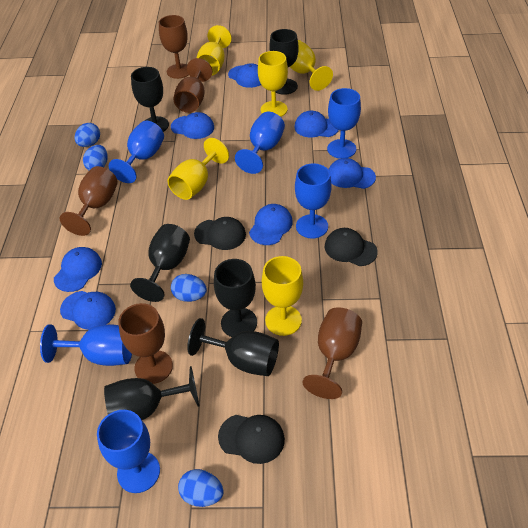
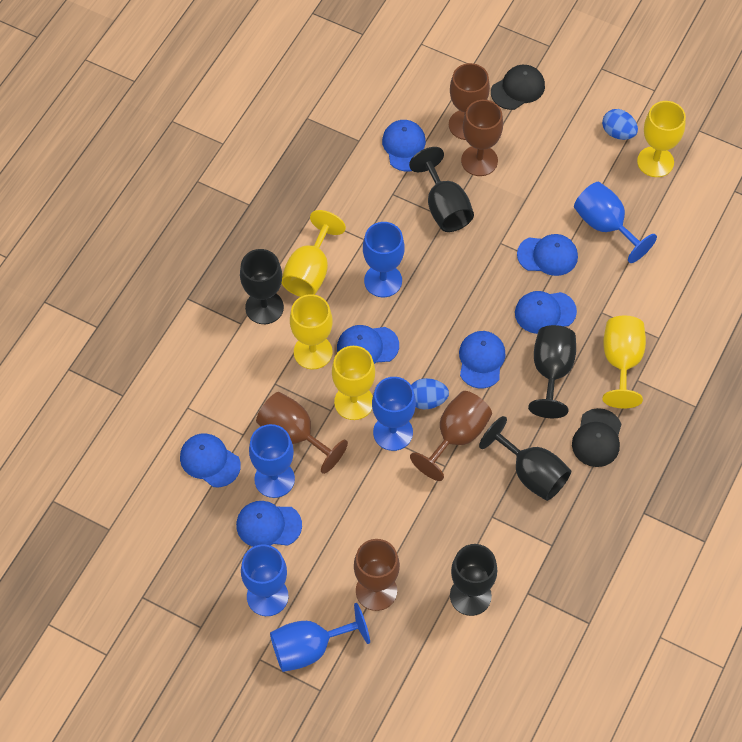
black cap: 3 -> 2
black goblet: 6 -> 5
blue egg: 4 -> 2

